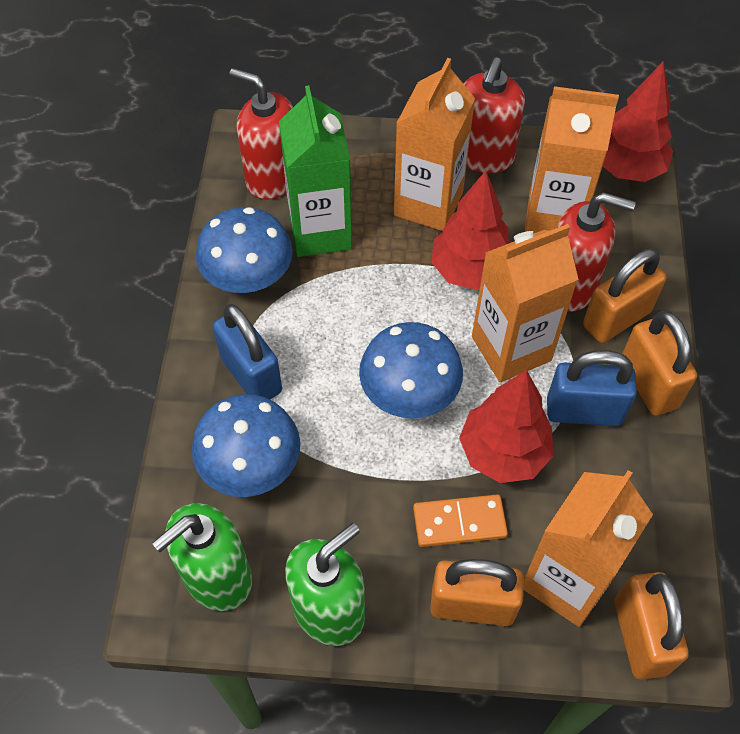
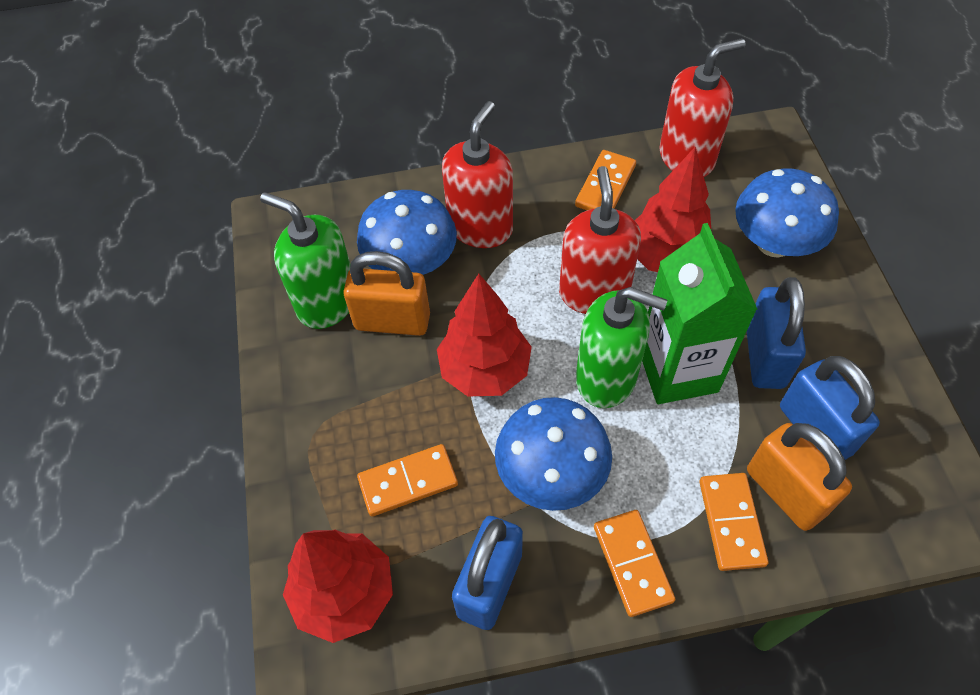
blue padlock: 2 -> 3
orange carton: 4 -> 0
orange domino: 1 -> 4
orange padlock: 4 -> 2

